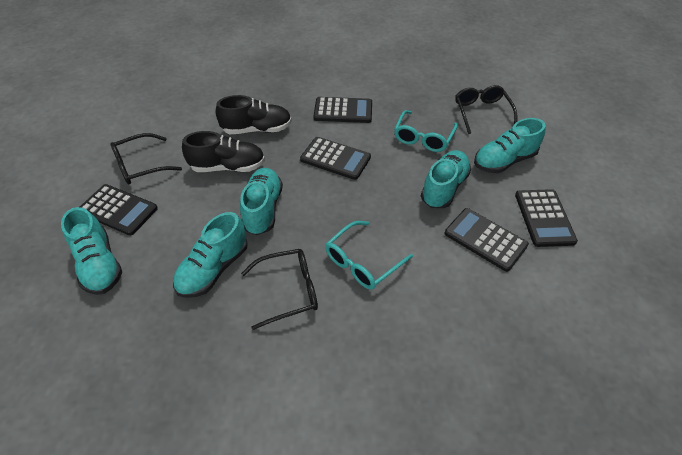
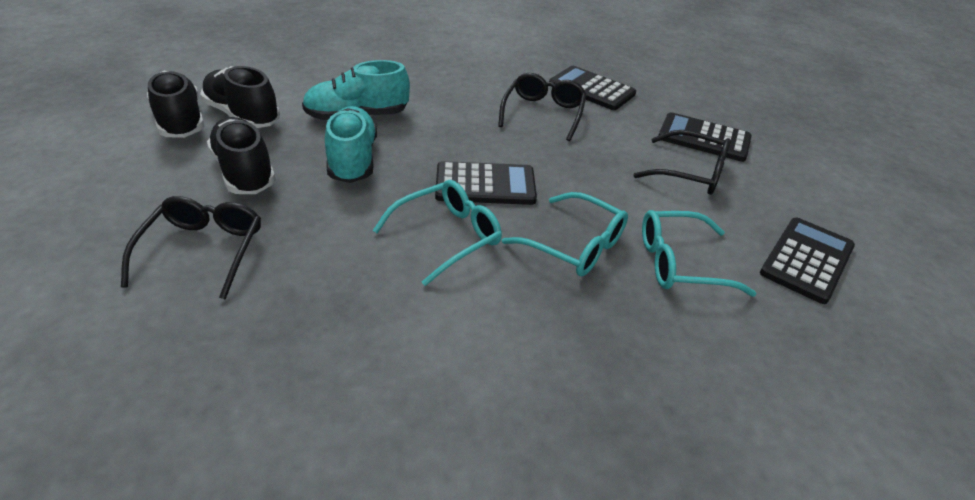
black calculator: 5 -> 4
black shoe: 2 -> 3
turquoise glasses: 2 -> 3
turquoise shoe: 5 -> 2

